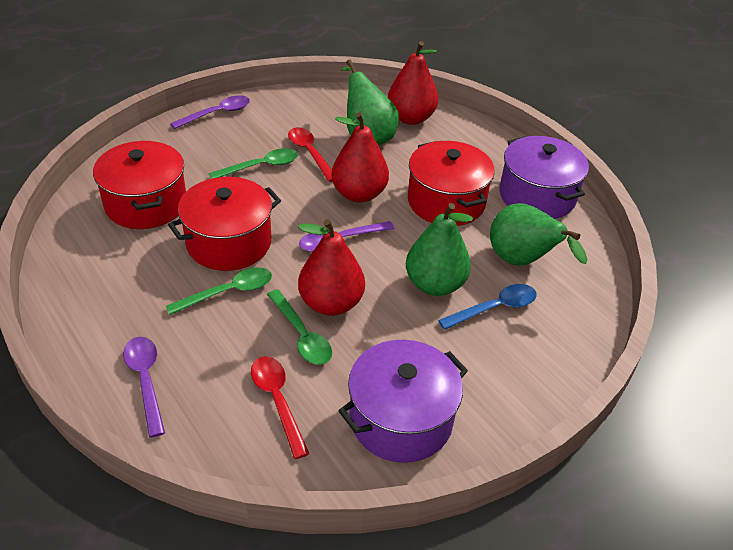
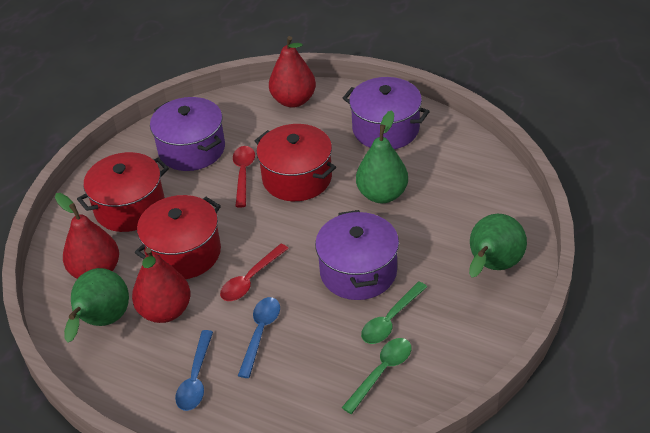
blue spoon: 1 -> 2
green spoon: 3 -> 2
purple pot: 2 -> 3
purple spoon: 3 -> 0

